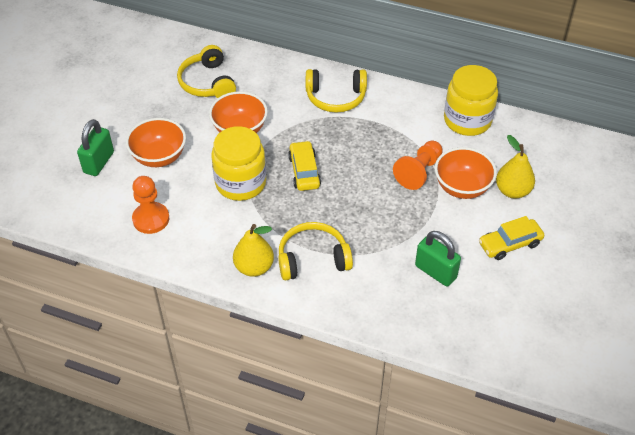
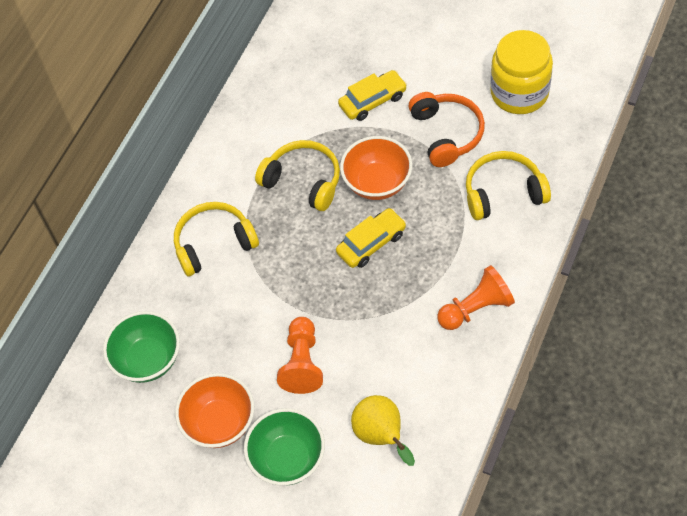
green bowl: 0 -> 2
green padlock: 2 -> 0
orange bowl: 3 -> 2
orange headphones: 0 -> 1
yellow jar: 2 -> 1
yellow pear: 2 -> 1

